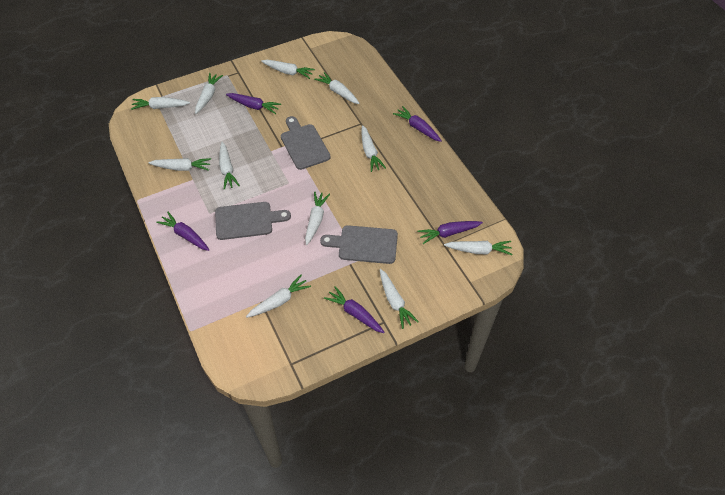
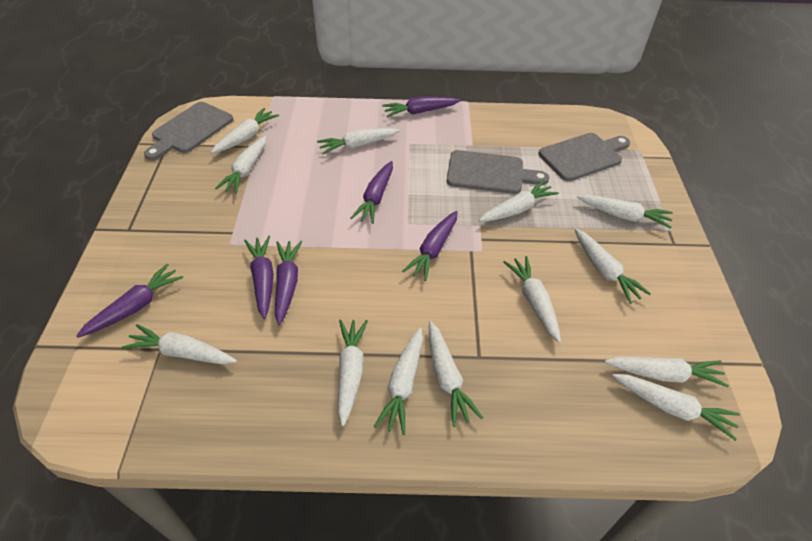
purple carrot: 5 -> 6
white carrot: 11 -> 13

